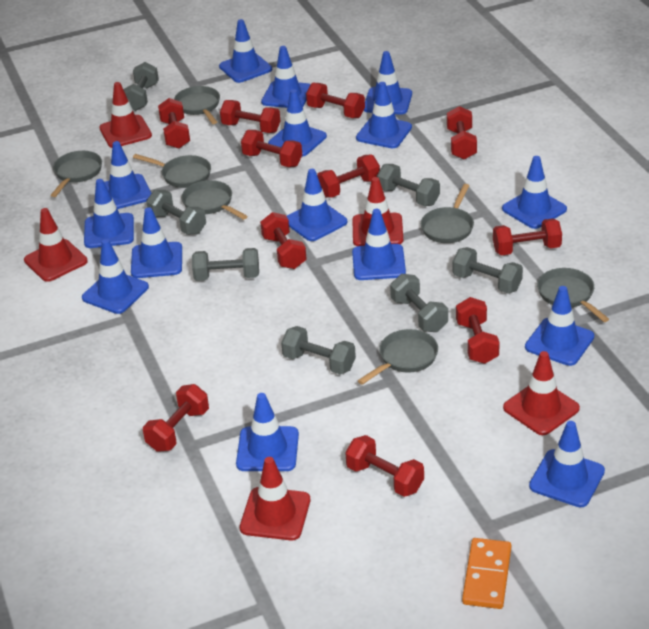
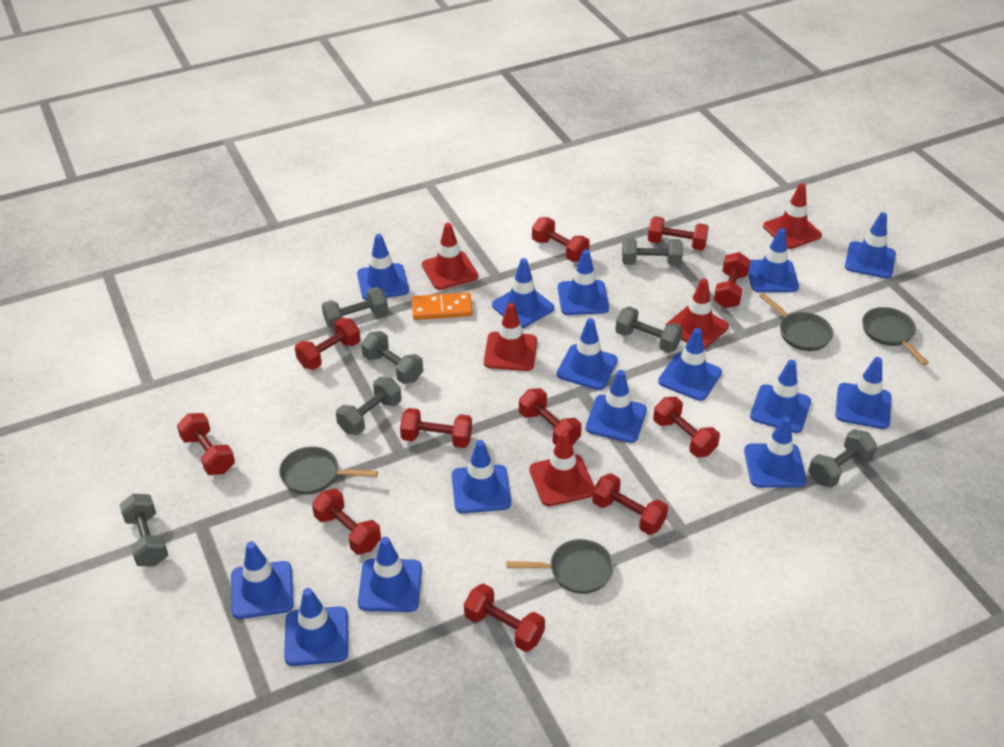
grey pan: 7 -> 4

